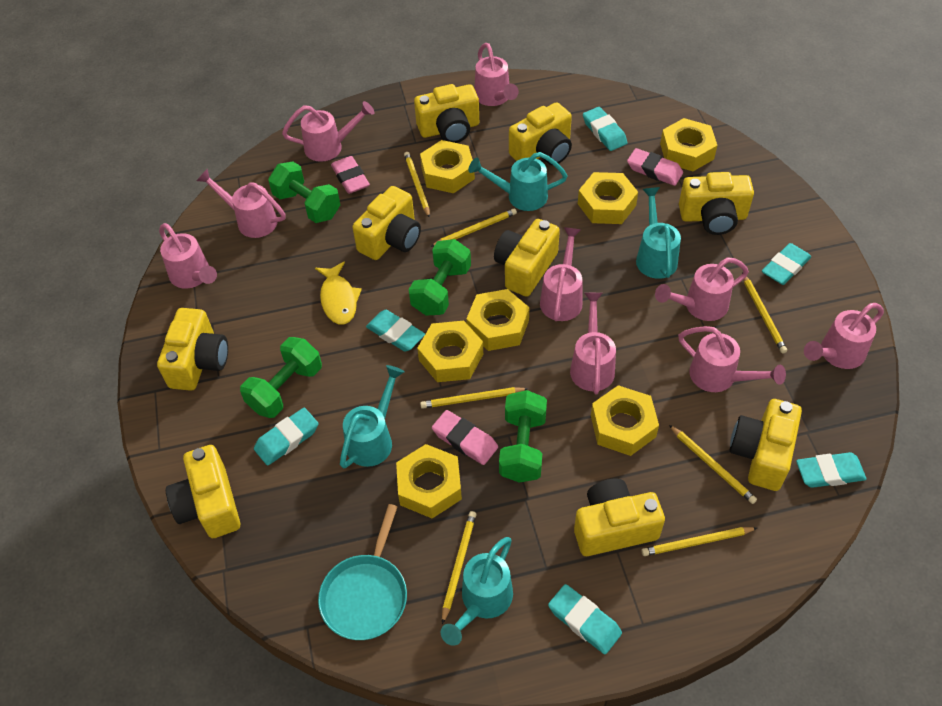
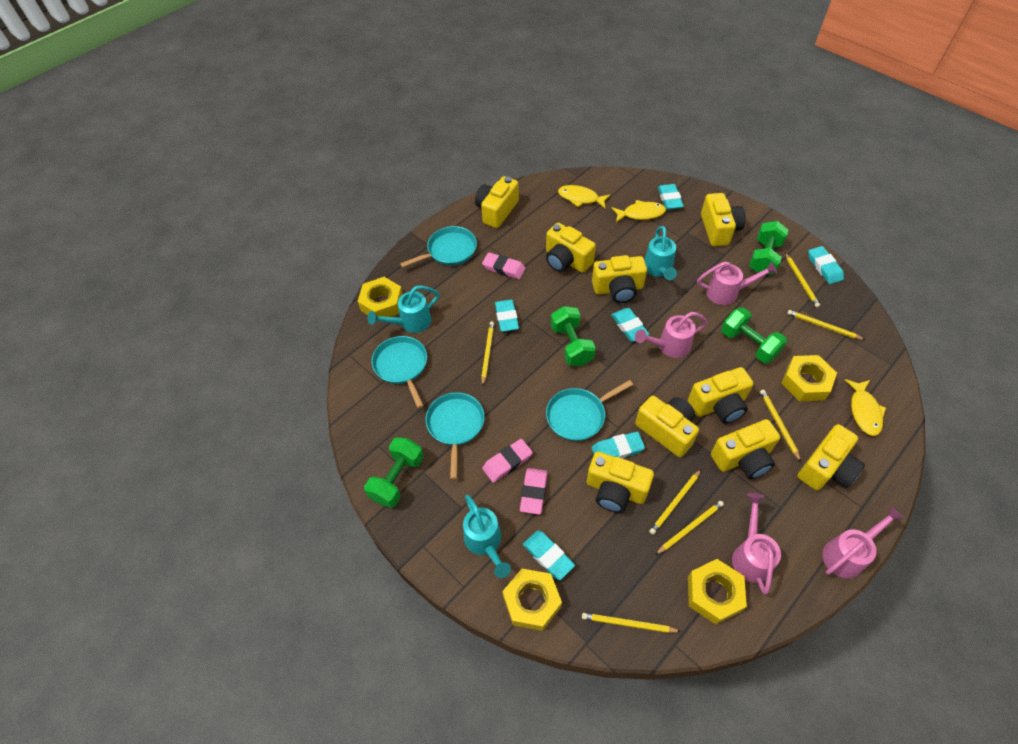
pink watering can: 9 -> 4
turquoise pan: 1 -> 4
turquoise watering can: 4 -> 3
yellow fish: 1 -> 3
yellow nut: 7 -> 4

